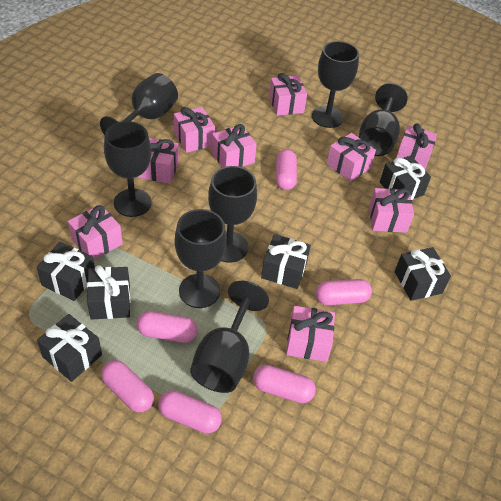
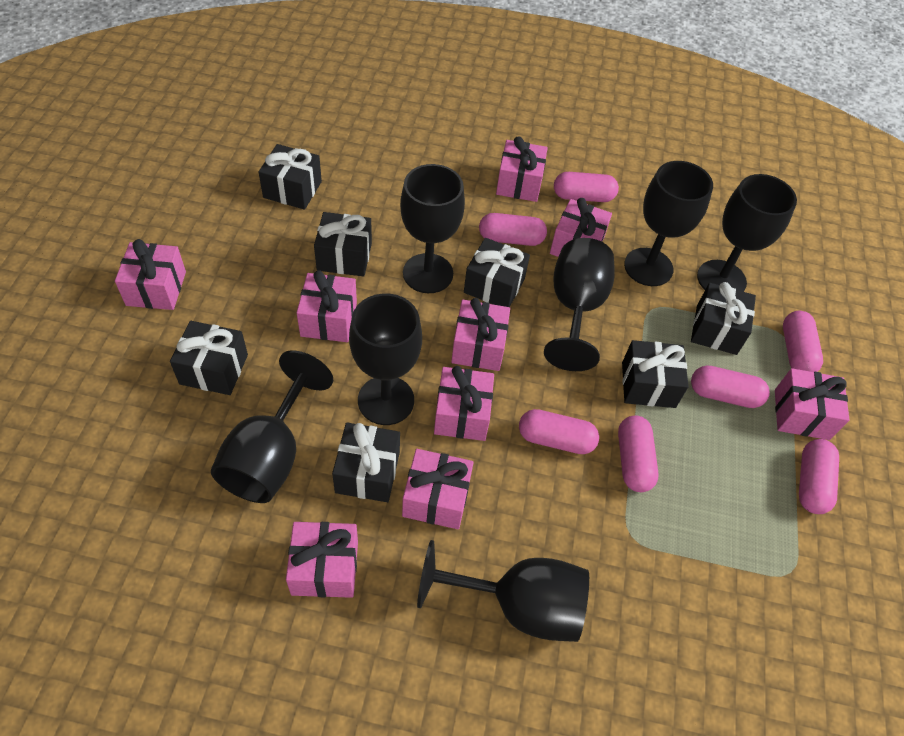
black gift: 6 -> 7
pink capsule: 6 -> 7

